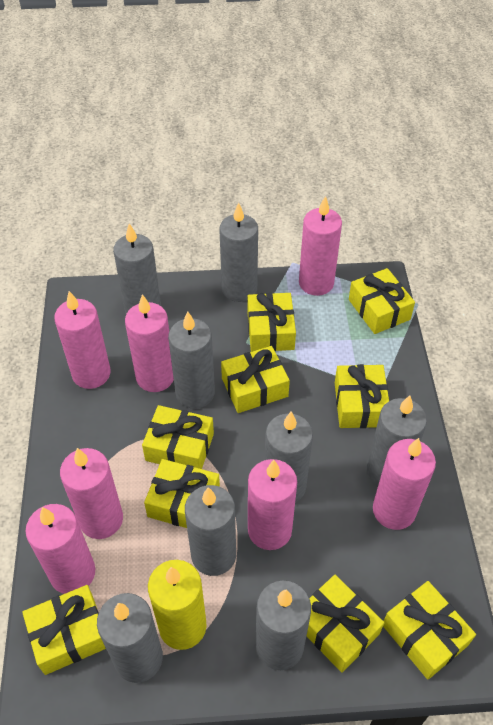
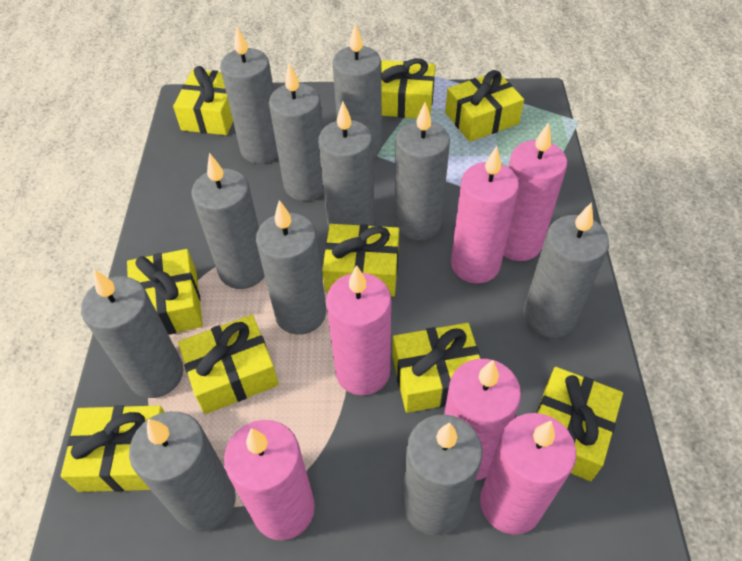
grey candle: 8 -> 11
pink candle: 7 -> 6
yellow candle: 1 -> 0

